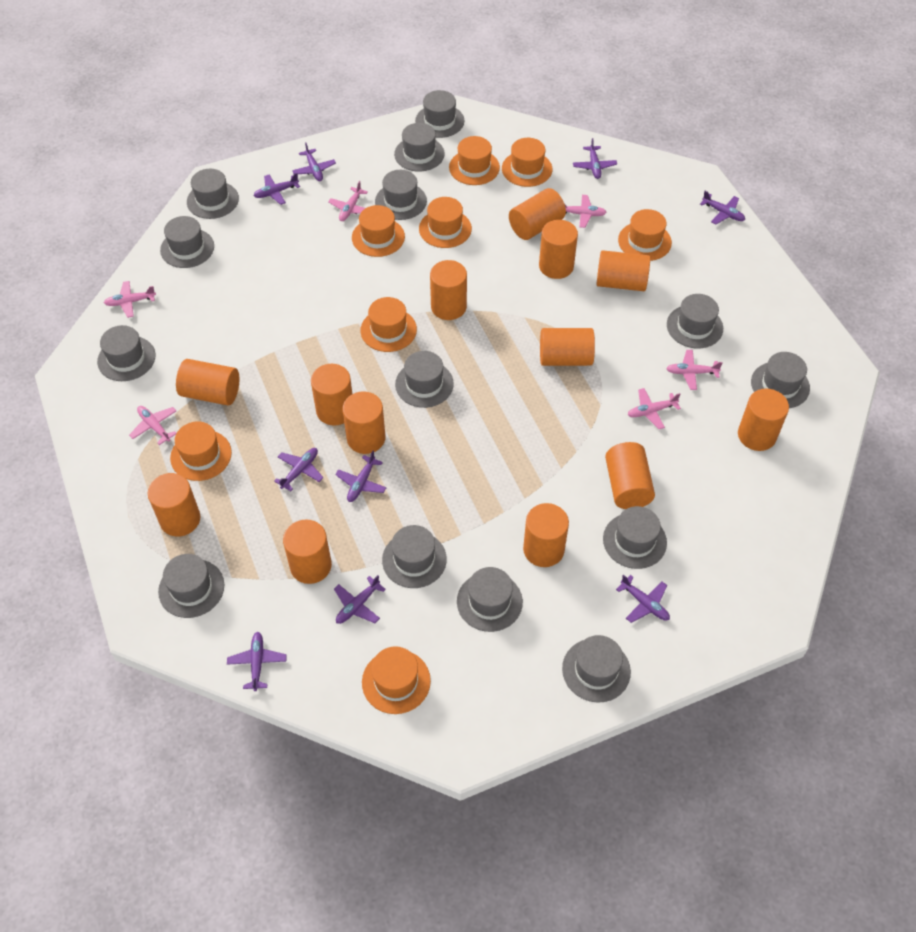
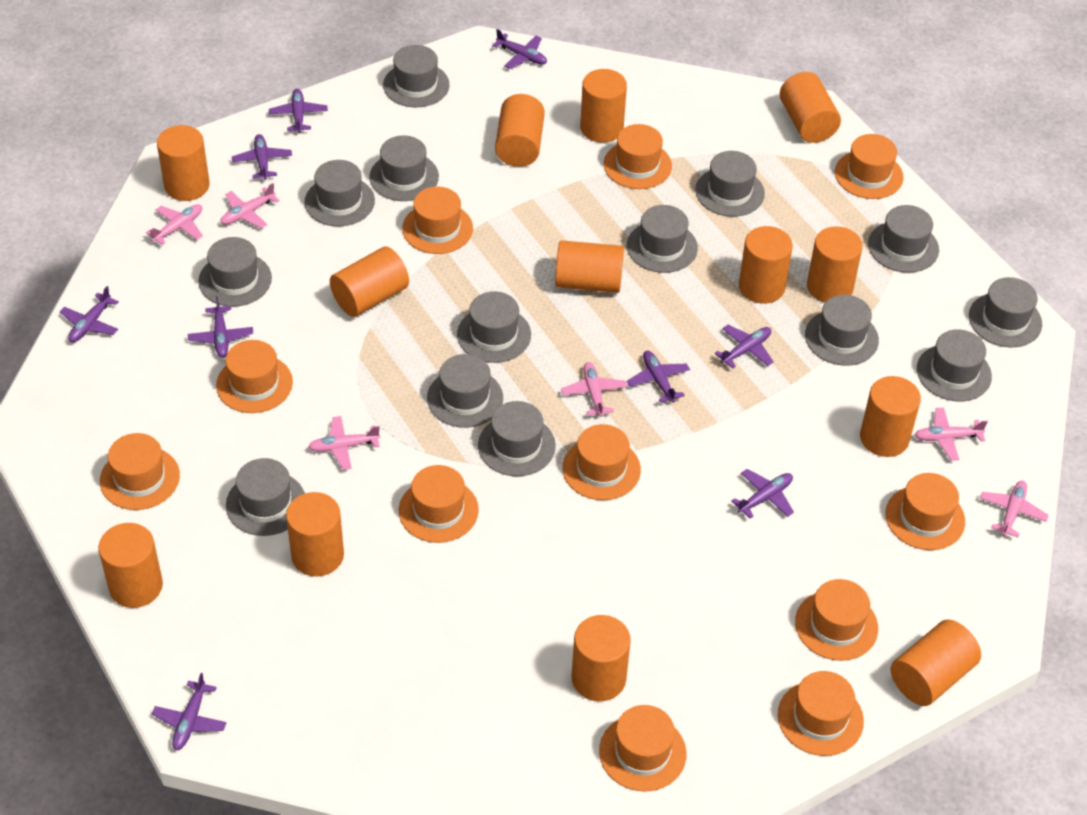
orange hat: 8 -> 11

